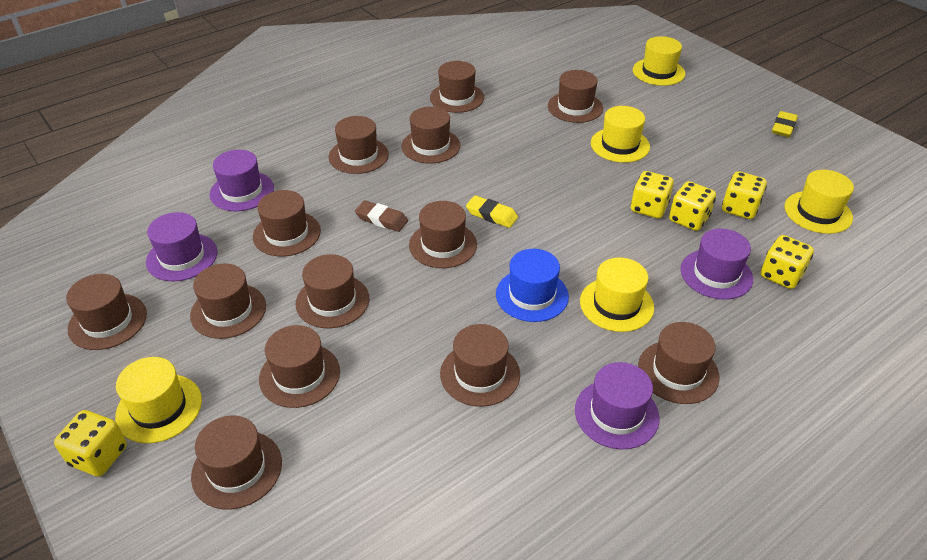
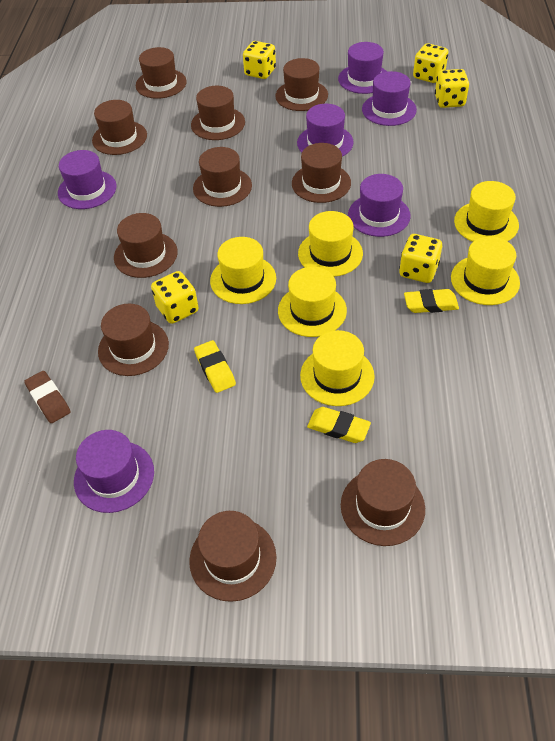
blue hat: 1 -> 0
brown hat: 13 -> 10
purple hat: 4 -> 6
yellow eraser: 2 -> 3
yellow hat: 5 -> 6

